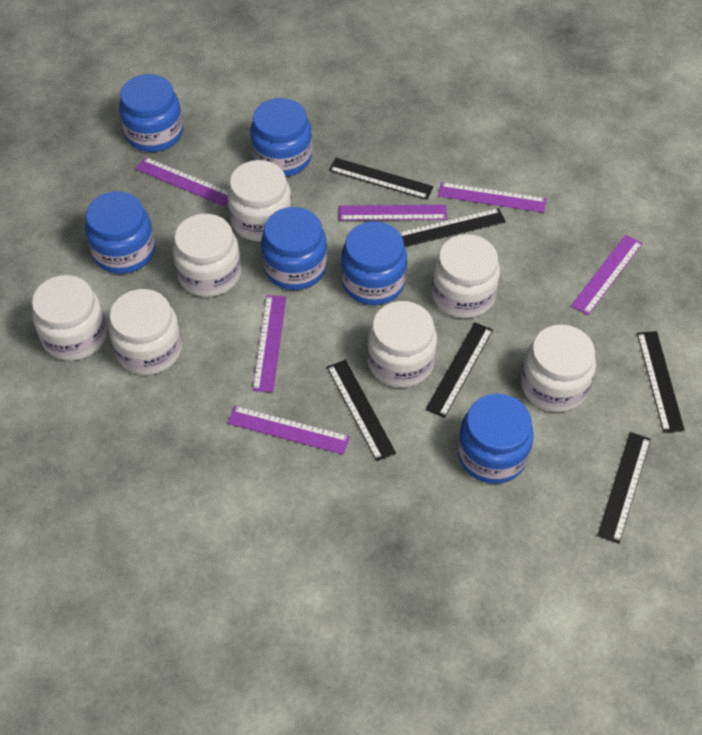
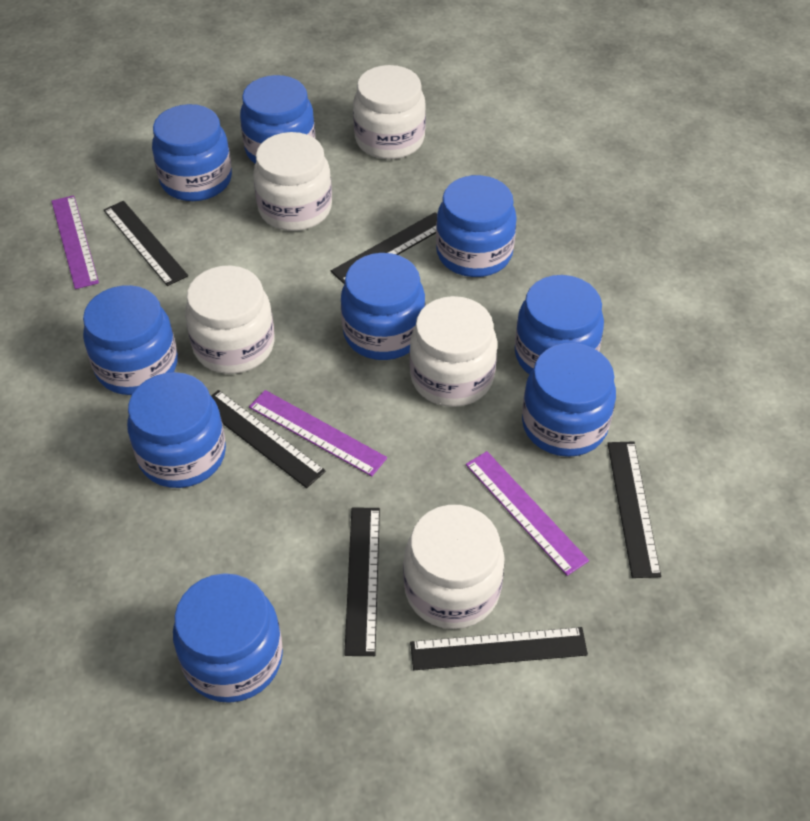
blue jar: 6 -> 9
purple ruler: 6 -> 3
white jar: 7 -> 5

